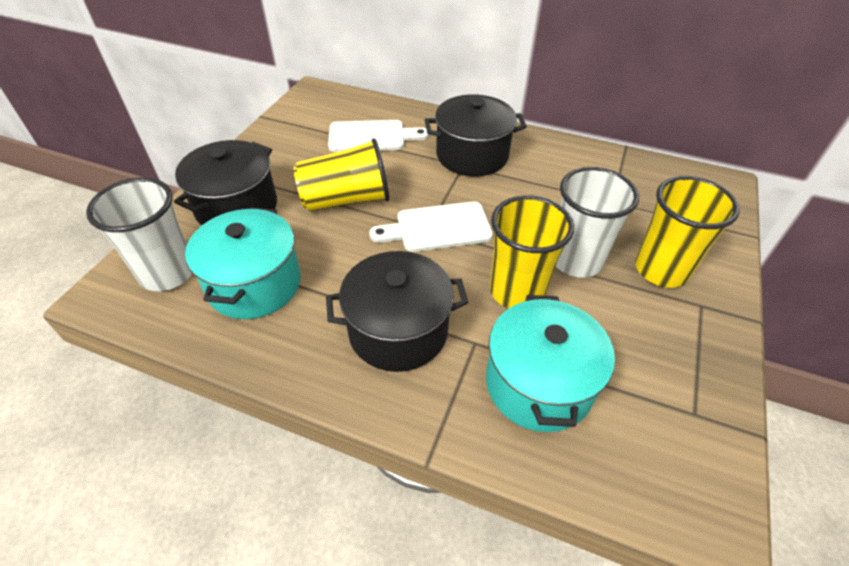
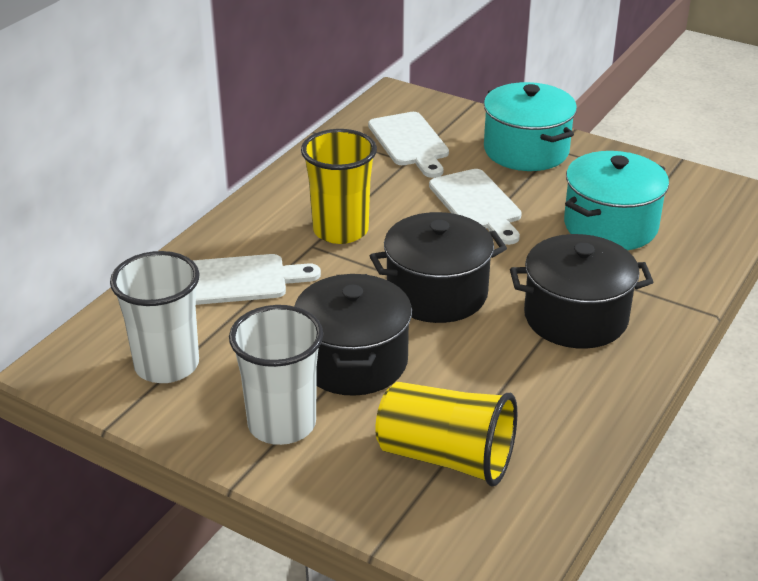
white cutting board: 2 -> 3
yellow cup: 3 -> 2

